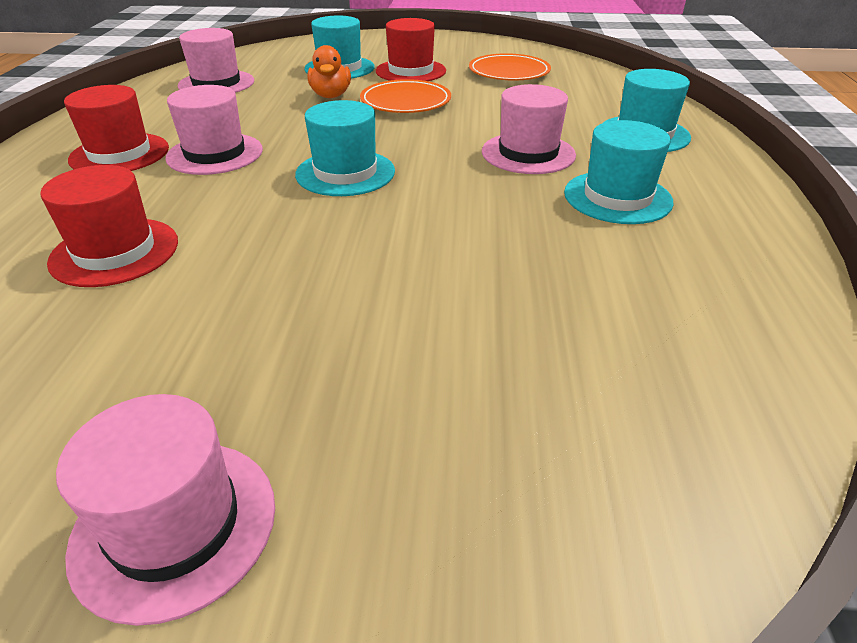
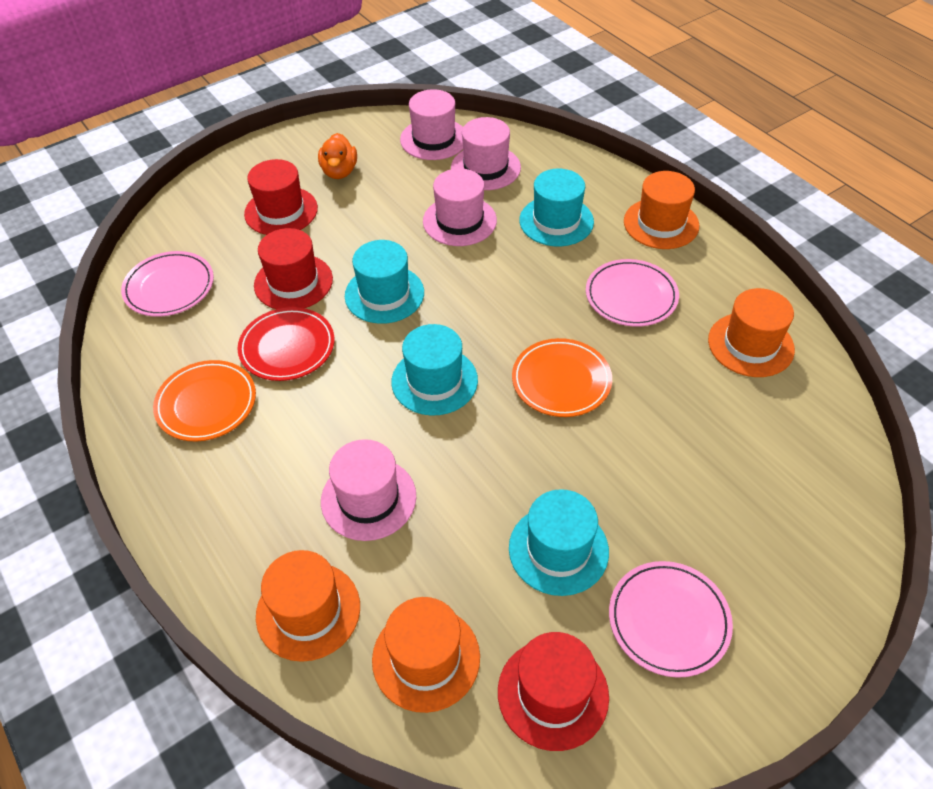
orange hat: 0 -> 4
pink plate: 0 -> 3
red plate: 0 -> 1

